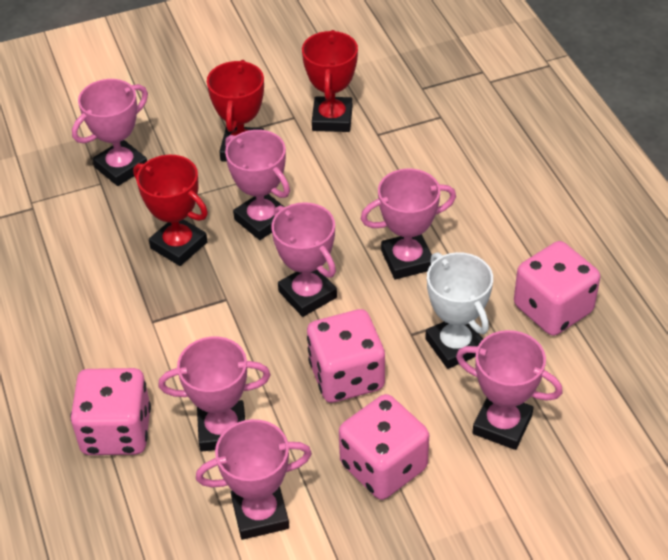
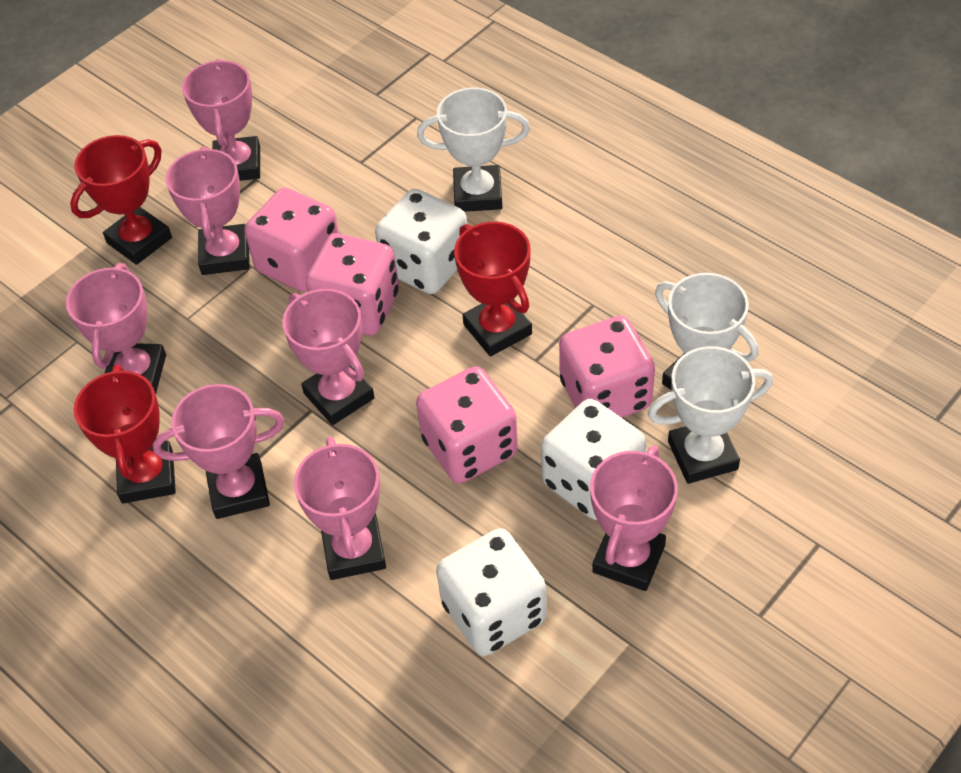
white dice: 0 -> 3
white trophy: 1 -> 3

